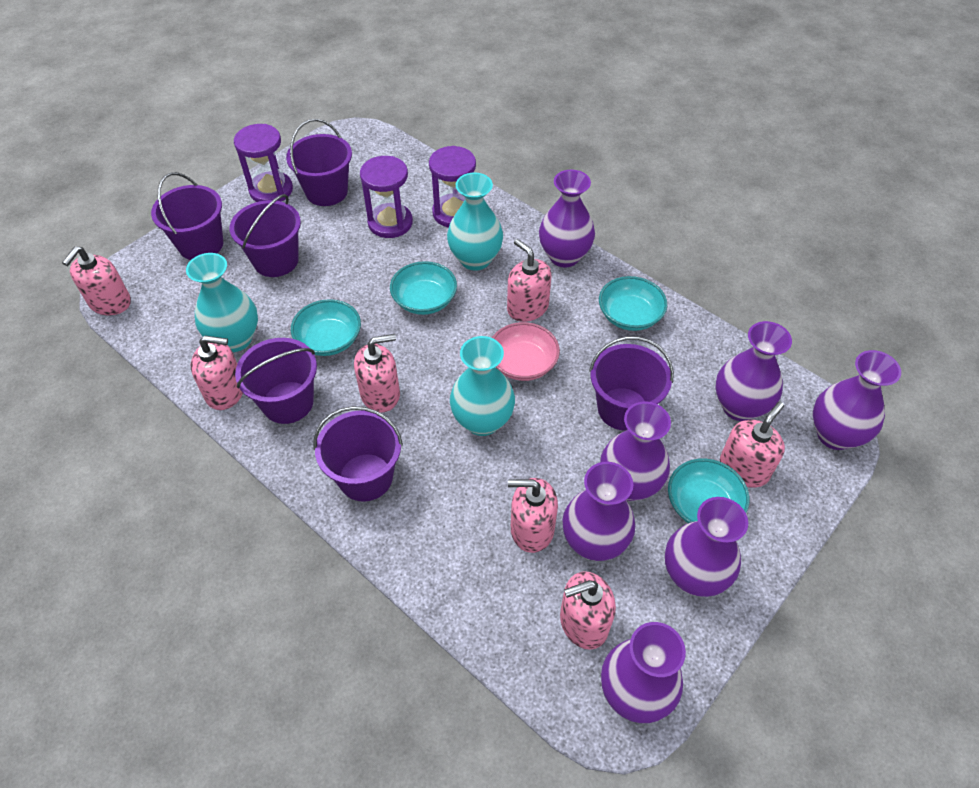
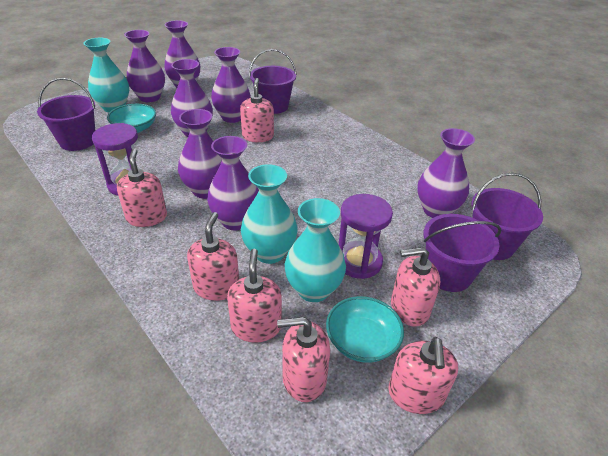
pink bowl: 1 -> 0
purple bucket: 6 -> 4
purple hourglass: 3 -> 2
turquoise bowl: 4 -> 2

